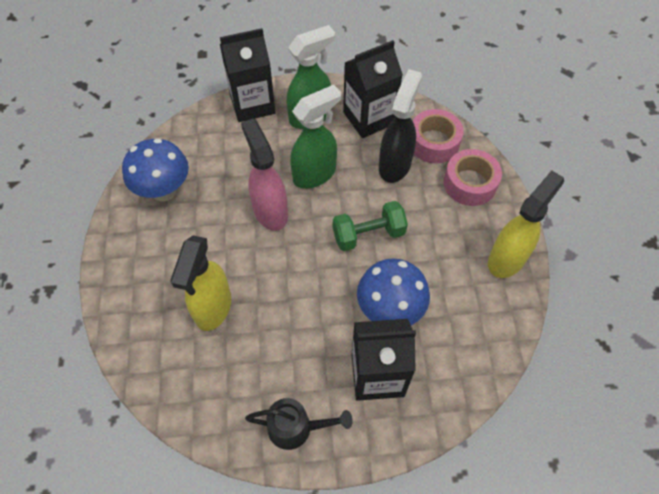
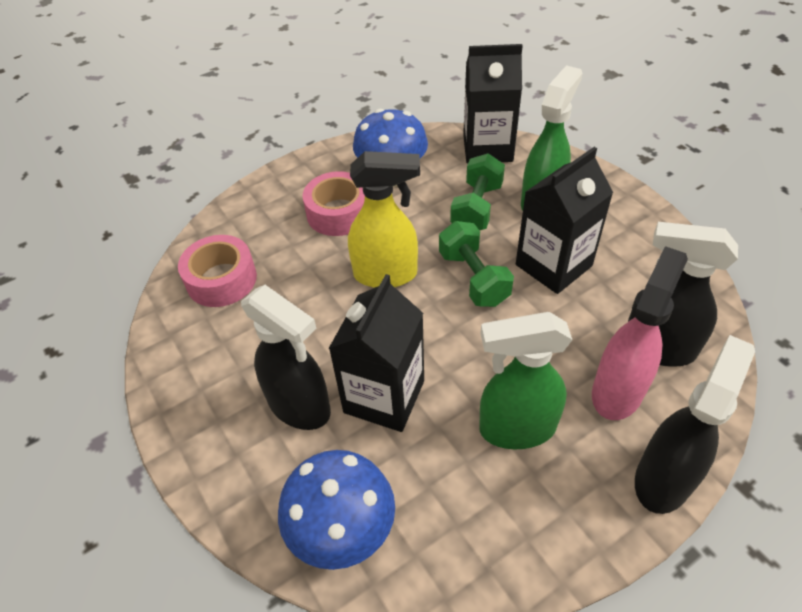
black spray bottle: 1 -> 3
black watering can: 1 -> 0
green dumbbell: 1 -> 2
yellow spray bottle: 2 -> 1

